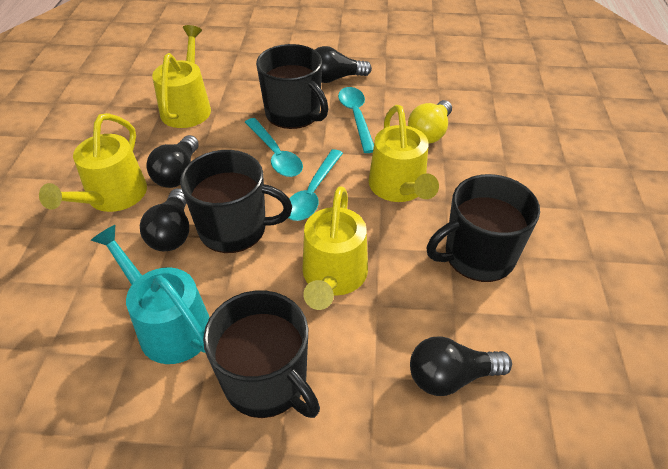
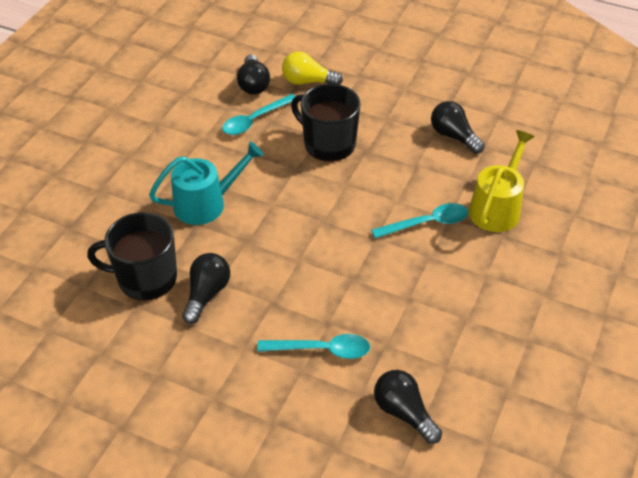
black mug: 4 -> 2
yellow watering can: 4 -> 1

